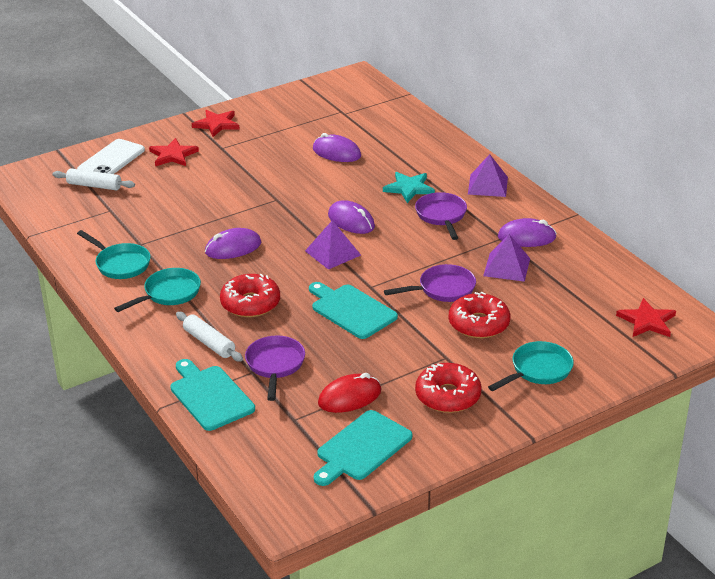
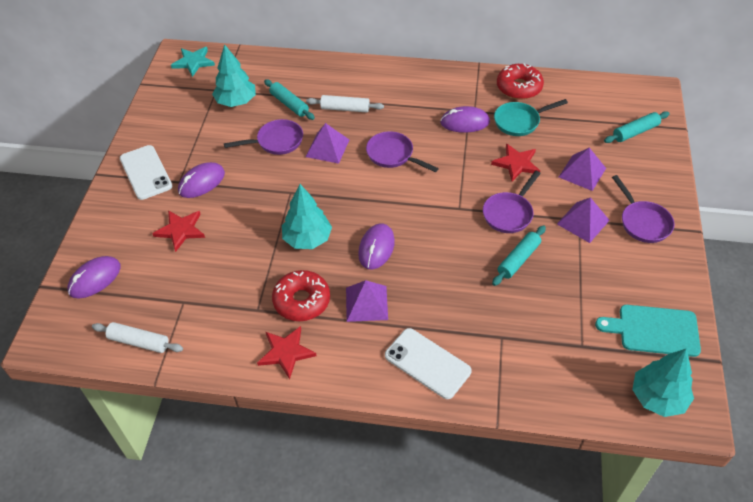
purple pan: 3 -> 4
purple pyramid: 3 -> 4
red donut: 3 -> 2
red mouse: 1 -> 0
turquoise cutting board: 3 -> 1
turquoise pan: 3 -> 1
turquoise rolling pin: 0 -> 3
turquoise tree: 0 -> 3
white phone: 1 -> 2

